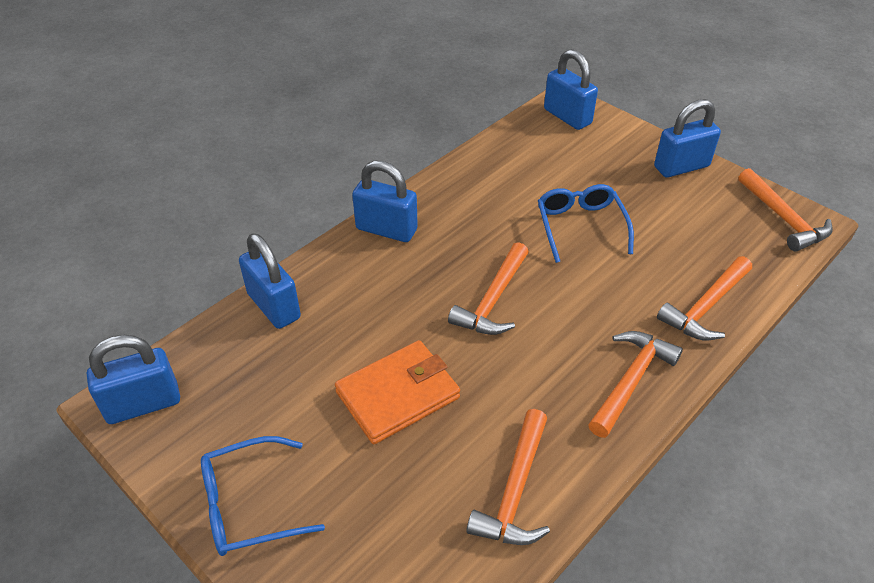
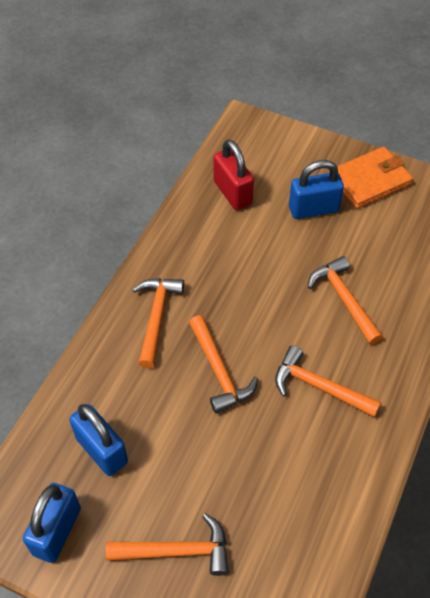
blue glasses: 2 -> 0
blue padlock: 5 -> 3
red padlock: 0 -> 1

